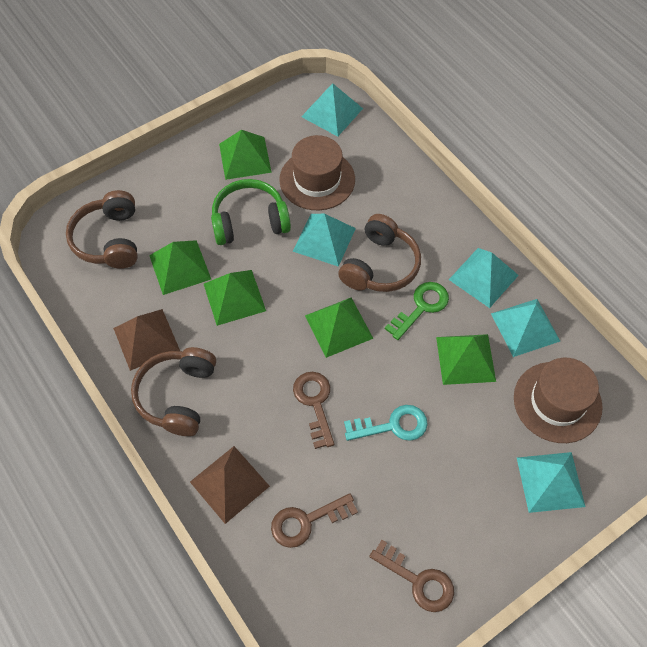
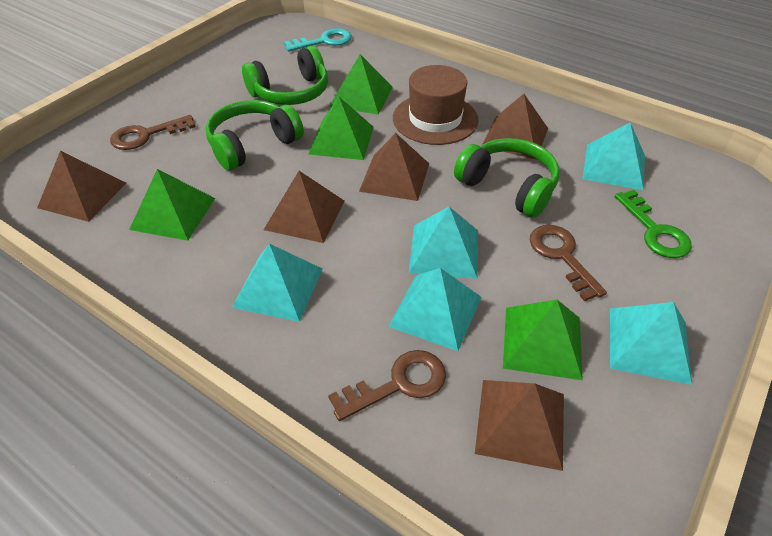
brown hat: 2 -> 1
brown headphones: 3 -> 0
brown pyramid: 2 -> 5
green headphones: 1 -> 3
green pyramid: 5 -> 4

